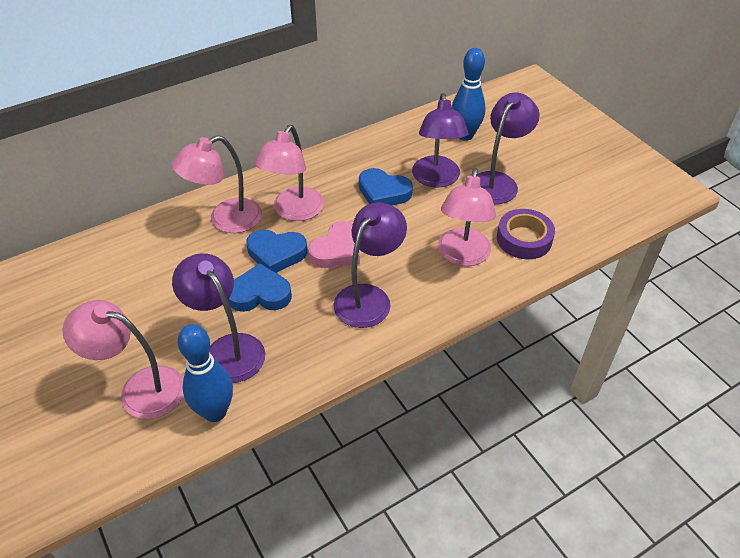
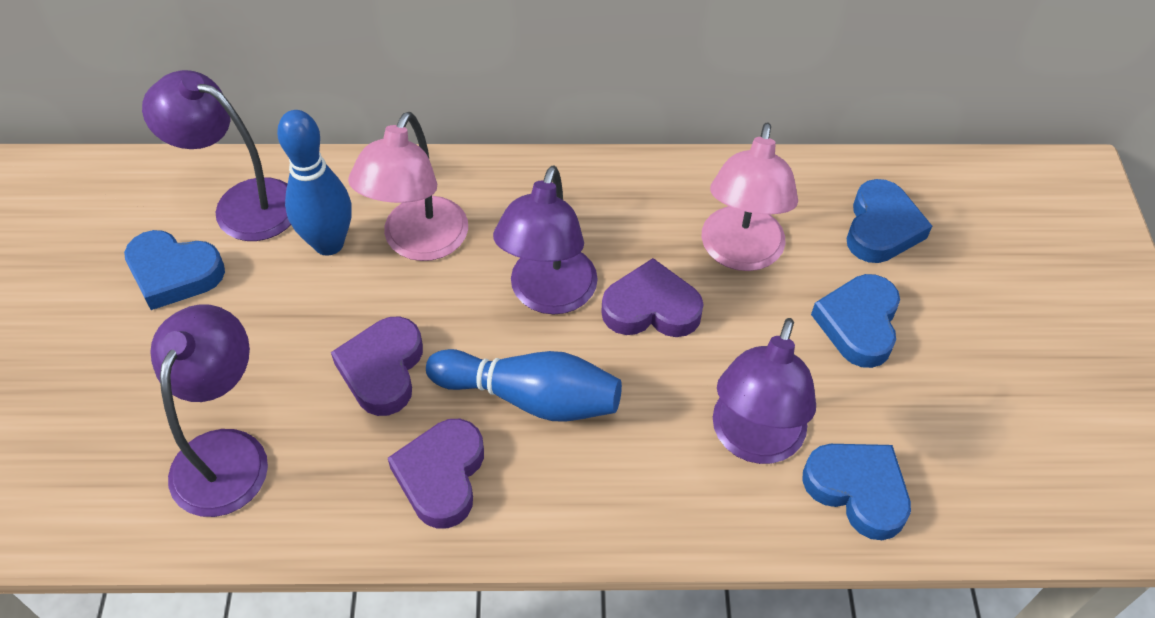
blue heart: 3 -> 4
pink heart: 1 -> 0
pink lamp: 4 -> 2
purple heart: 0 -> 3
purple tape: 1 -> 0

